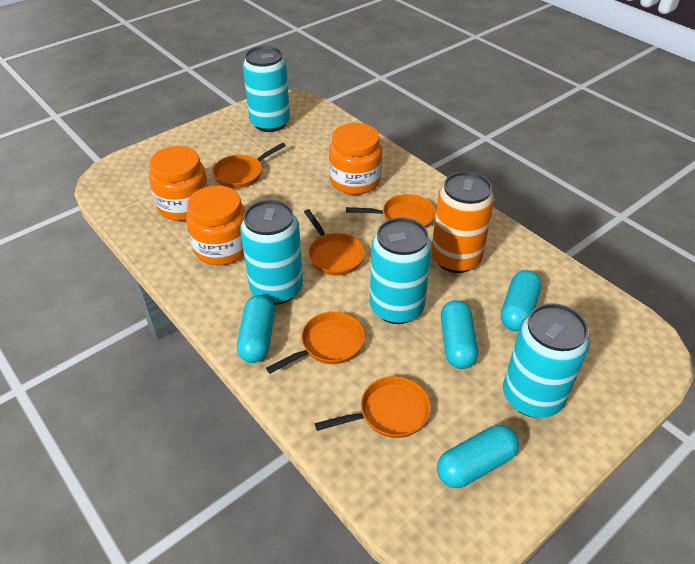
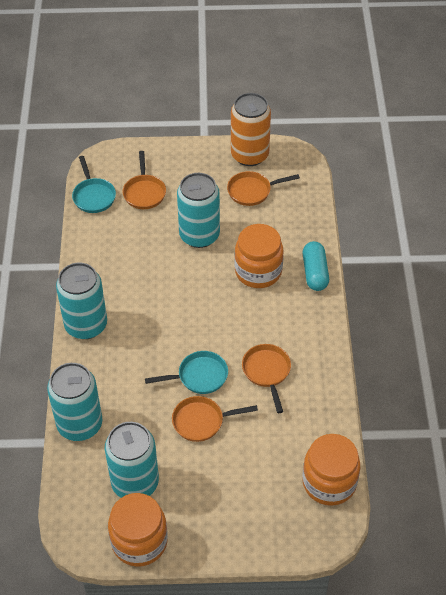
orange pan: 5 -> 4
turquoise capsule: 4 -> 1
turquoise pan: 0 -> 2

